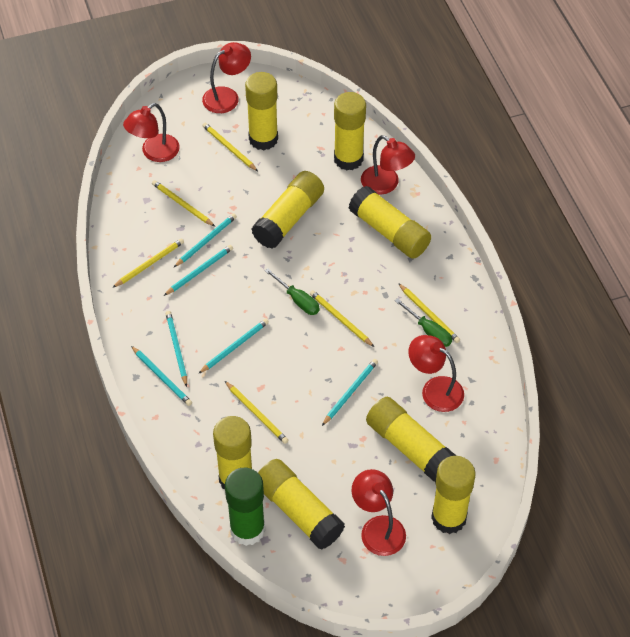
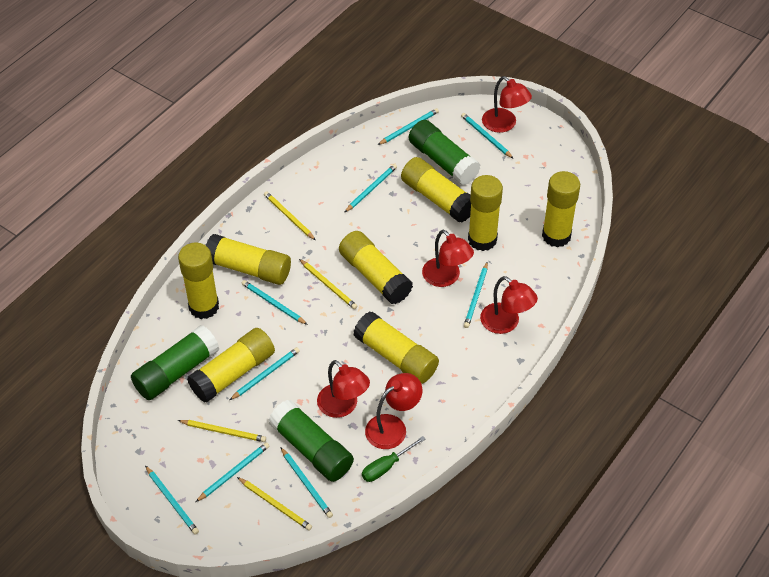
green glue stick: 1 -> 3
green screwdriver: 2 -> 1
turquoise pencil: 6 -> 9
yellow pencil: 6 -> 4

